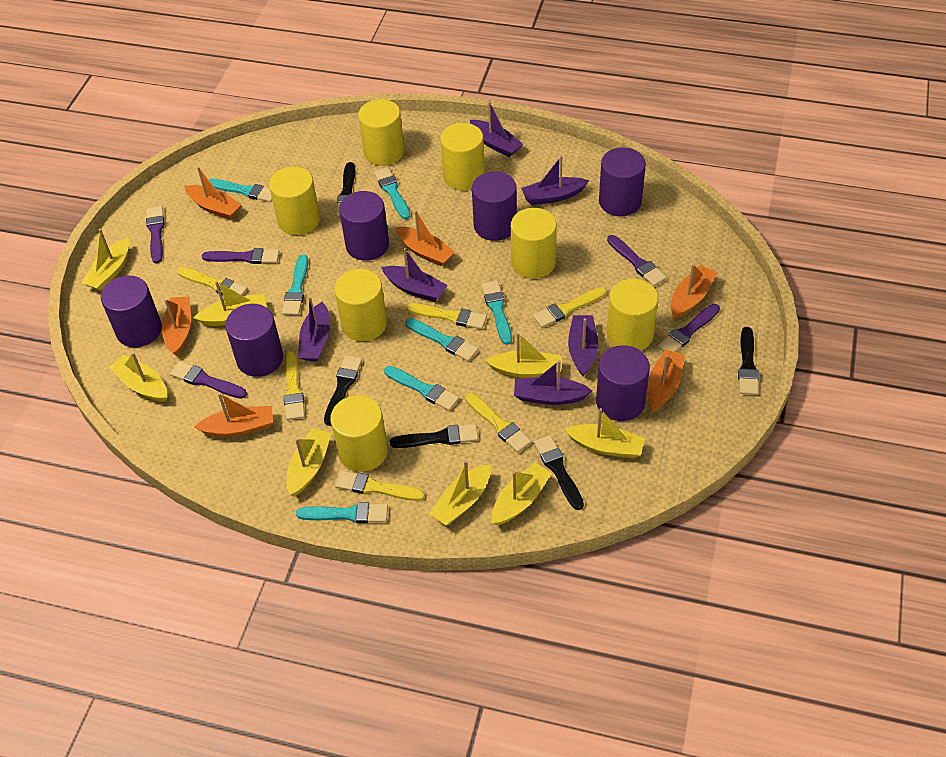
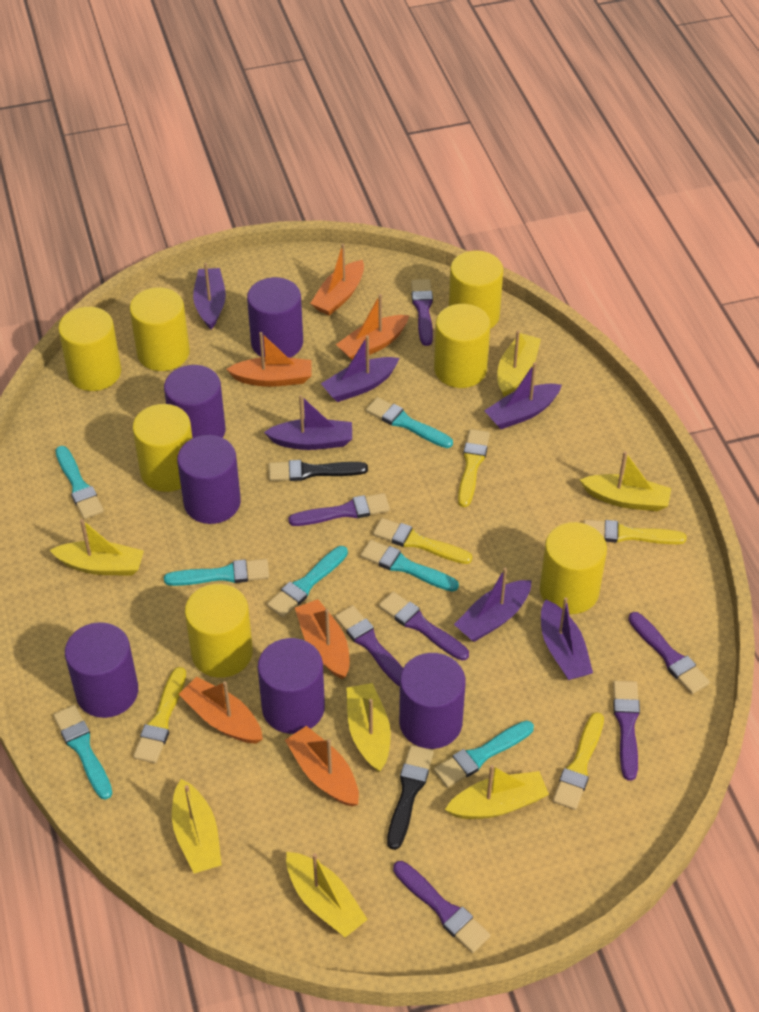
black brush: 5 -> 2
purple brush: 5 -> 7
yellow boat: 8 -> 7
yellow brush: 6 -> 5

